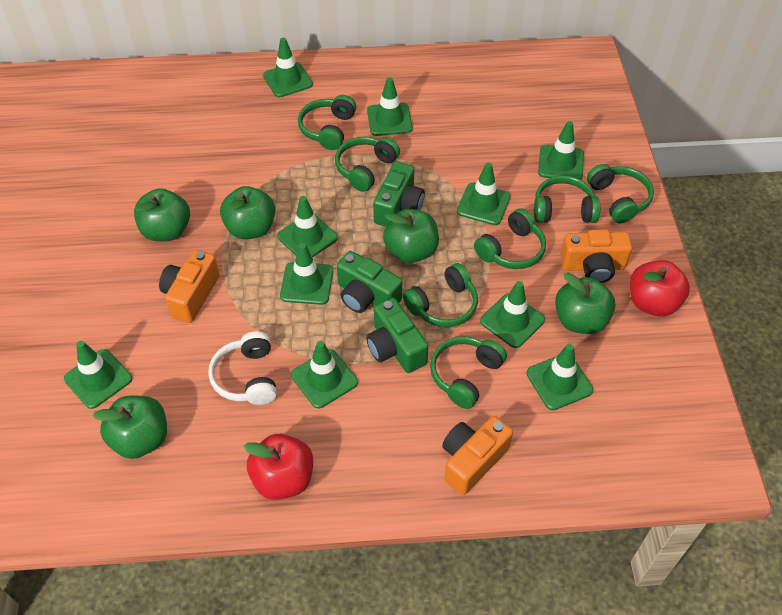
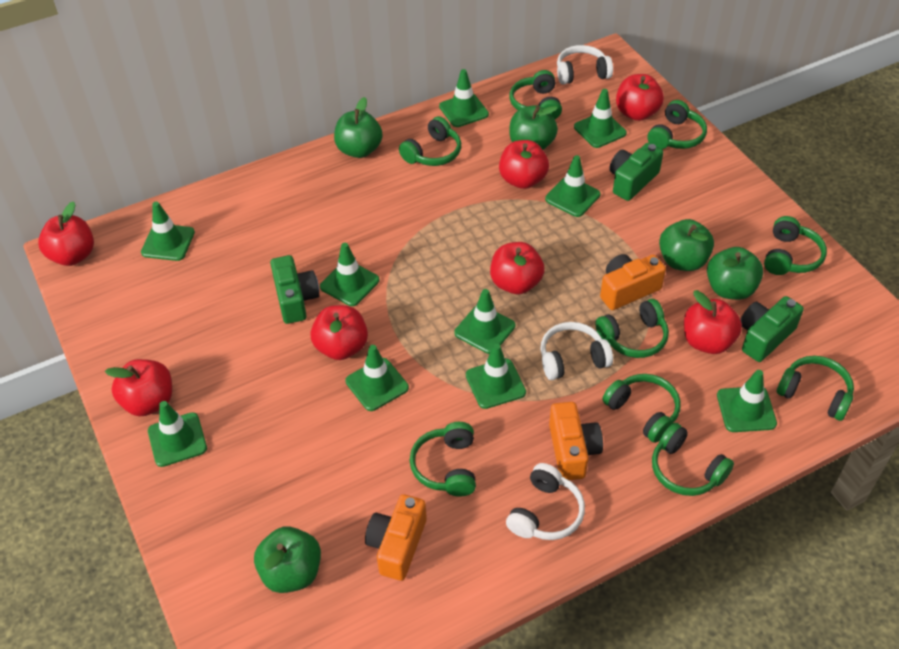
green headphones: 7 -> 9
red apple: 2 -> 7
white headphones: 1 -> 3

